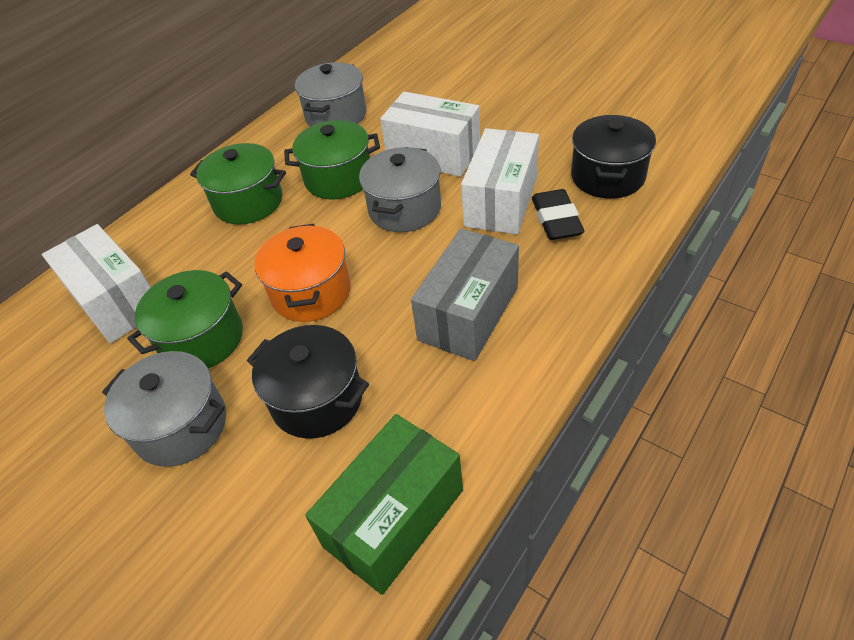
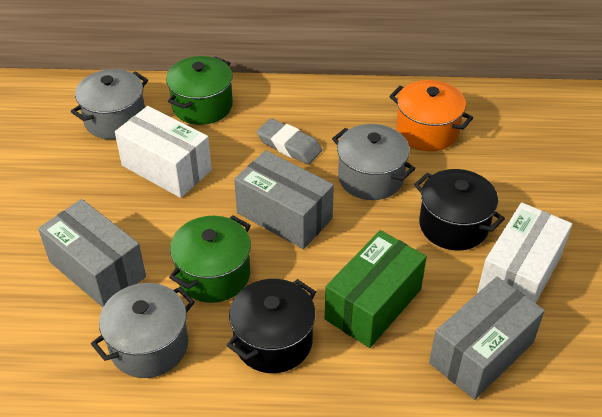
black eraser: 1 -> 0
green pot: 3 -> 2
grey box: 1 -> 3
grey eraser: 0 -> 1
white box: 3 -> 2

